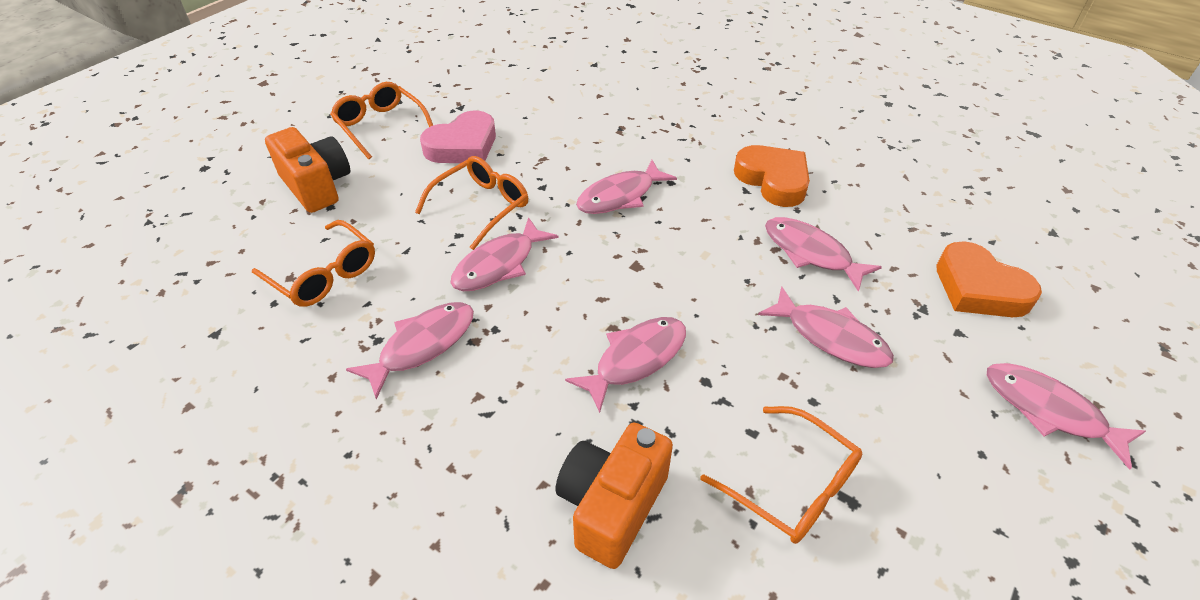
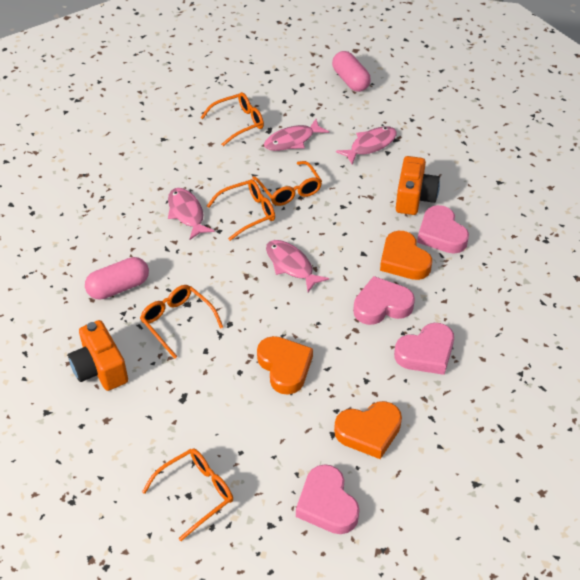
orange glasses: 4 -> 5
orange heart: 2 -> 3
pink capsule: 0 -> 2
pink fish: 7 -> 4
pink heart: 1 -> 4

